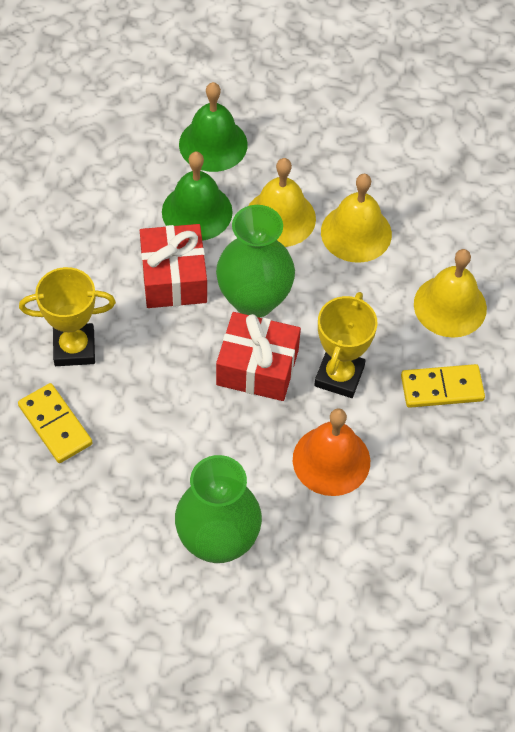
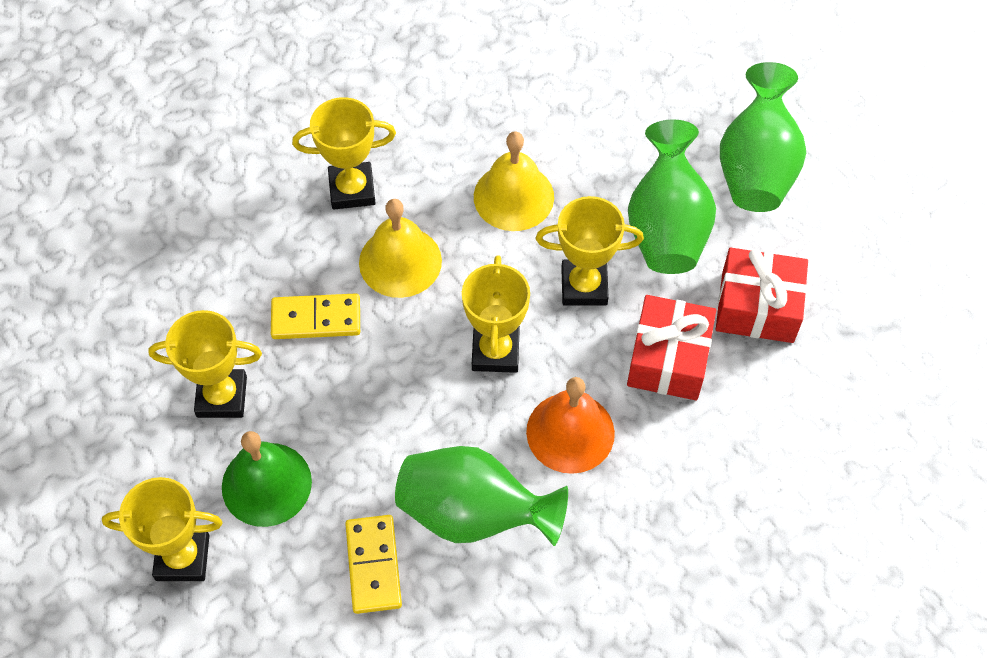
green bell: 2 -> 1
green vase: 2 -> 3
yellow bell: 3 -> 2
yellow trophy: 2 -> 5

